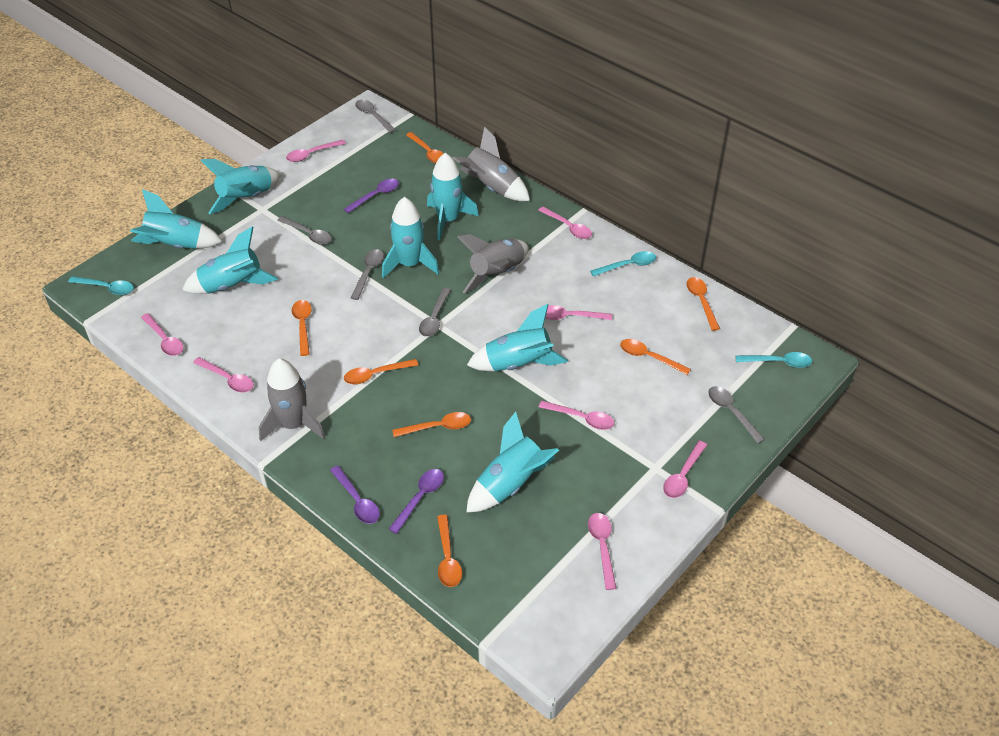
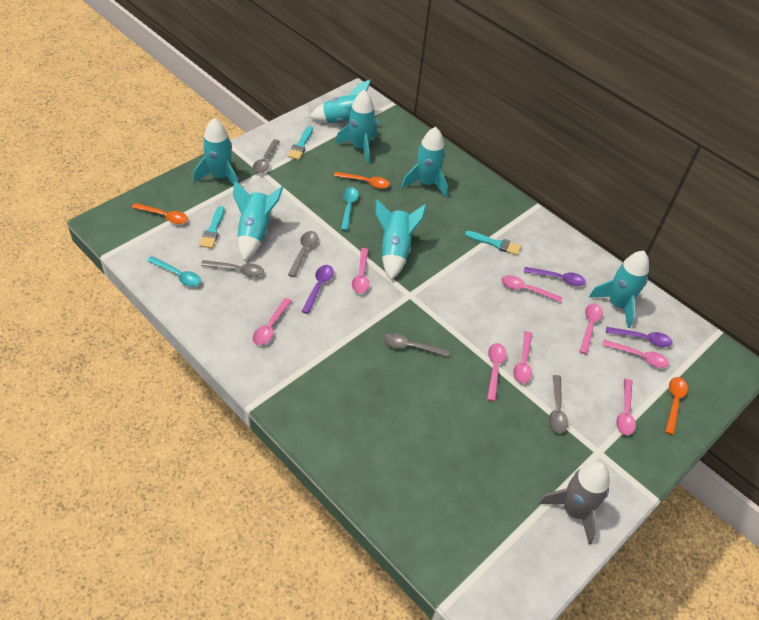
grey rocket: 3 -> 1
orange spoon: 7 -> 3
turquoise brush: 0 -> 3
turquoise spoon: 3 -> 2

